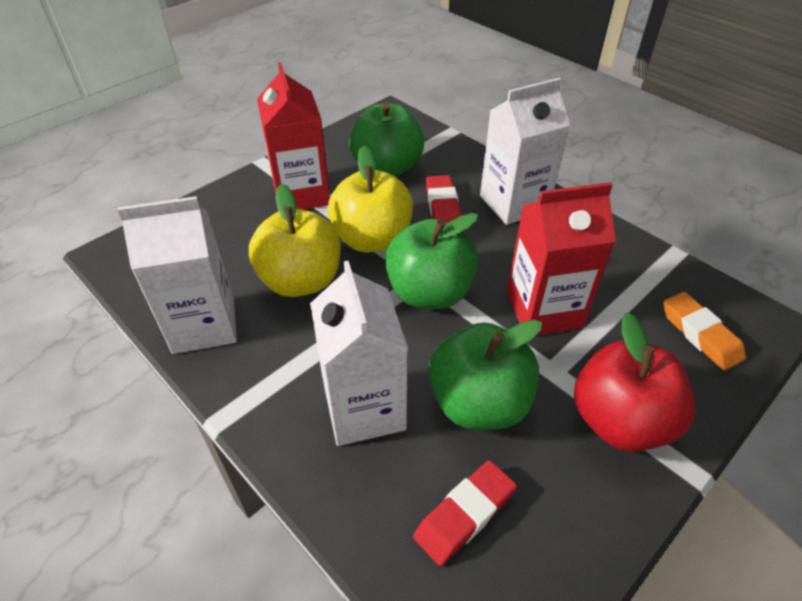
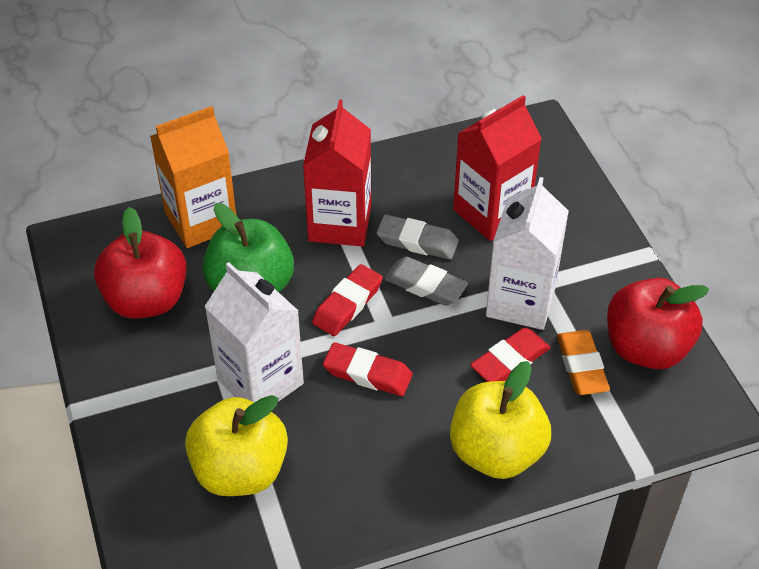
green apple: 3 -> 1
grey eraser: 0 -> 2
orange carton: 0 -> 1
red apple: 1 -> 2
red eraser: 2 -> 3
white carton: 3 -> 2

